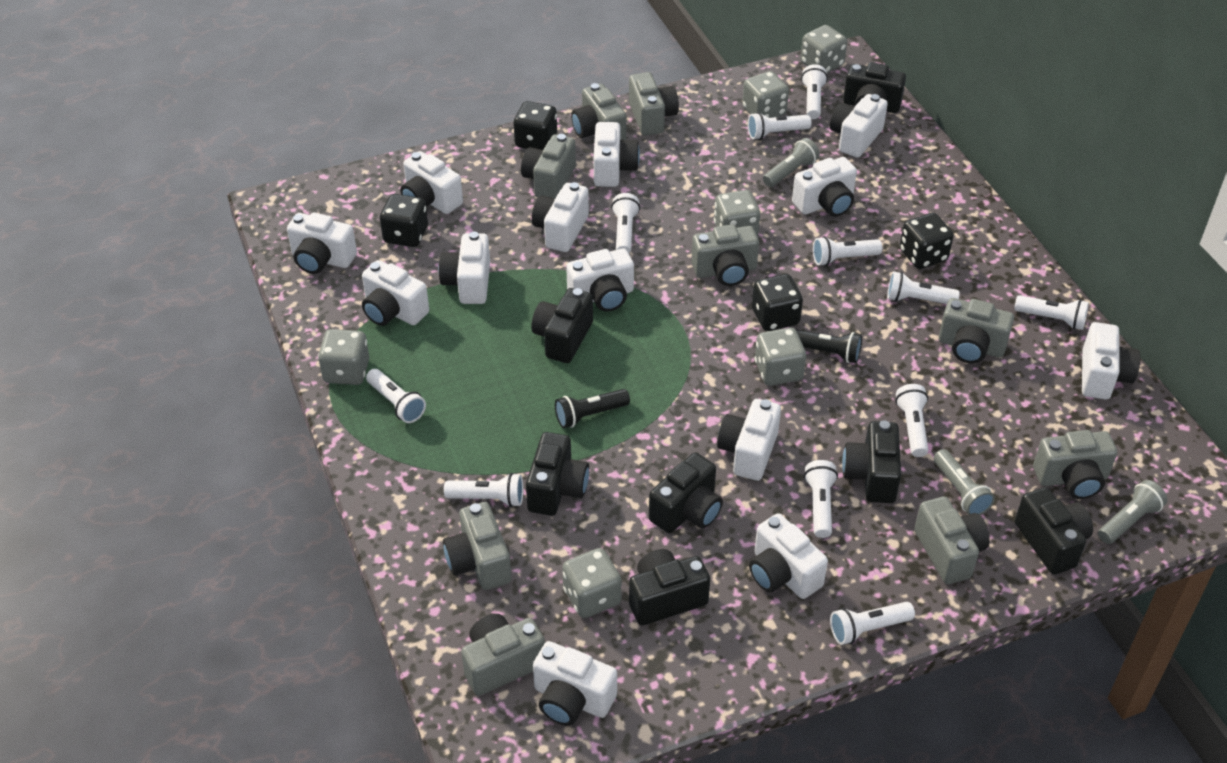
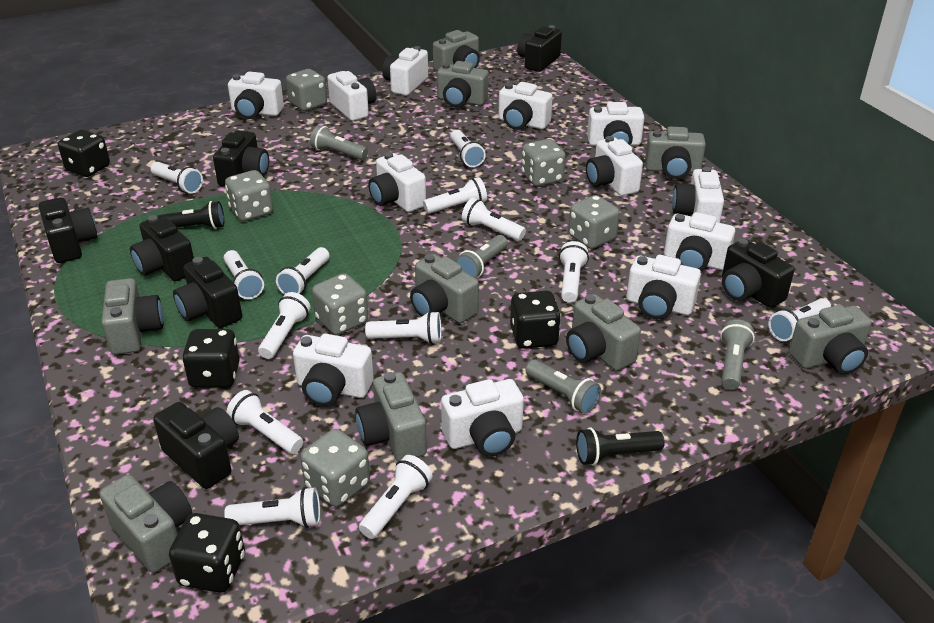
grey flashlight: 3 -> 4
white camera: 13 -> 12
white flashlight: 11 -> 13

